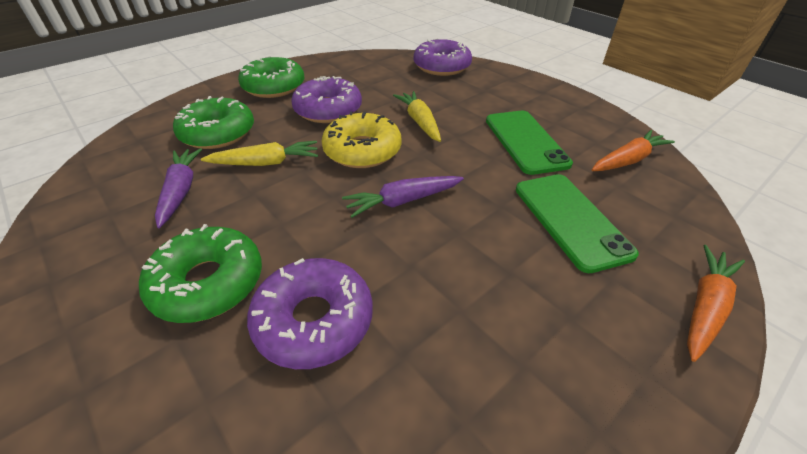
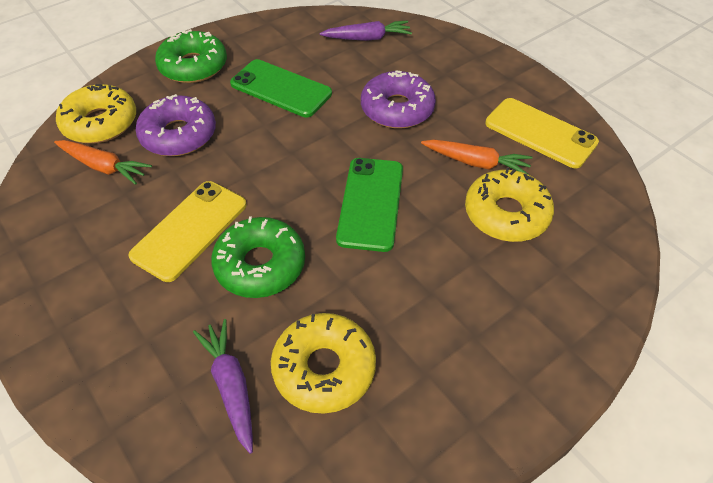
green donut: 3 -> 2
purple donut: 3 -> 2
yellow carrot: 2 -> 0
yellow donut: 1 -> 3
yellow phone: 0 -> 2

